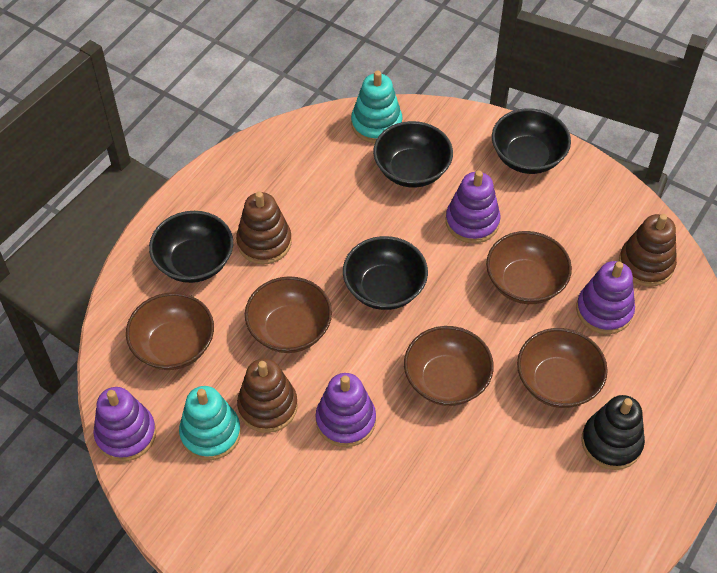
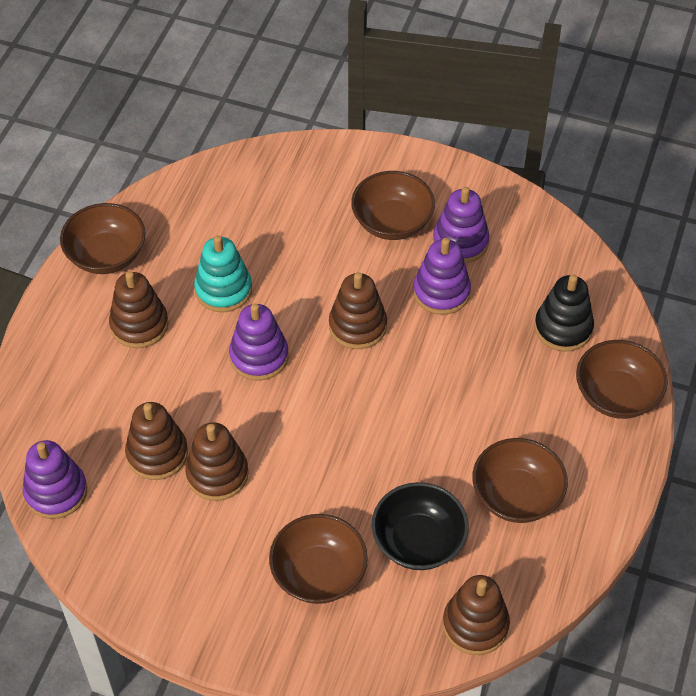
black bowl: 4 -> 1
brown stacking toy: 3 -> 5
turquoise stacking toy: 2 -> 1

